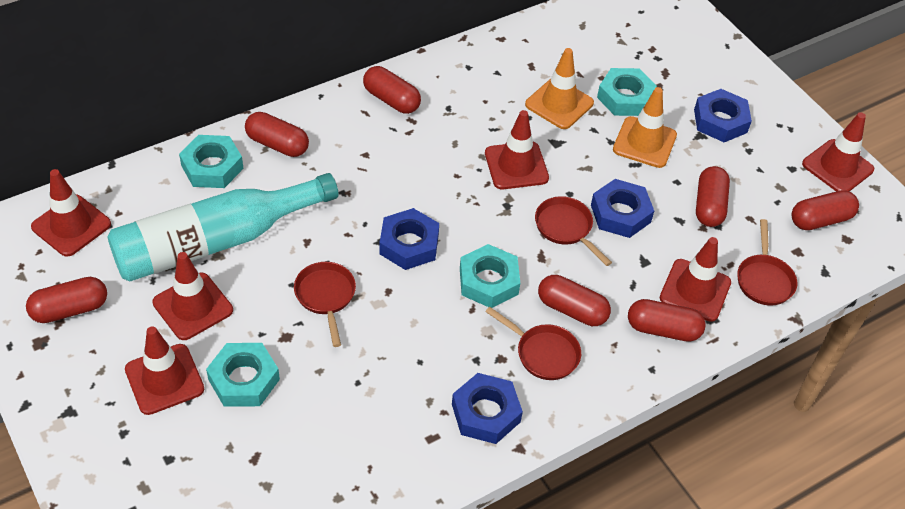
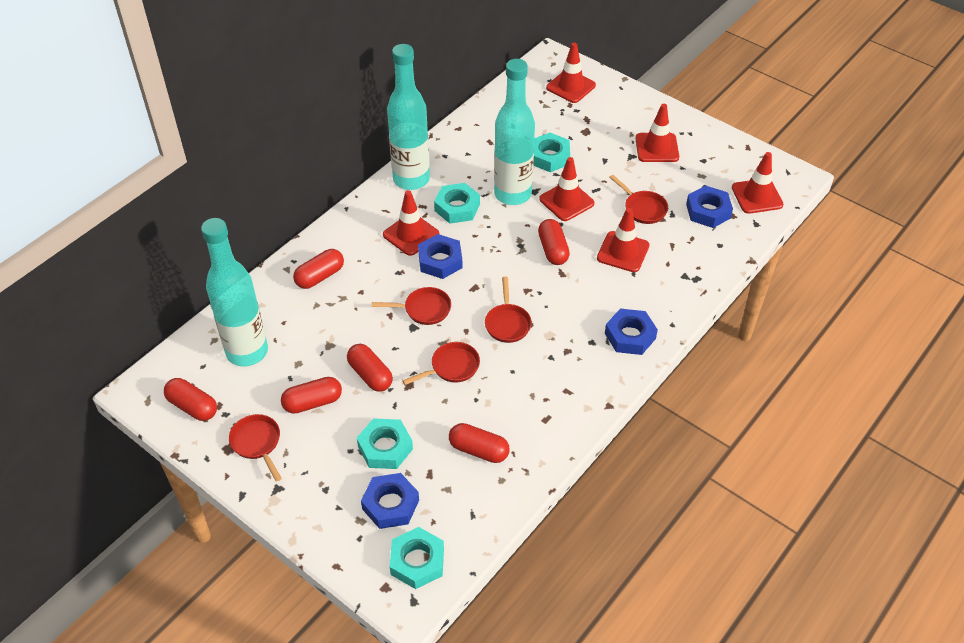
orange traffic cone: 2 -> 0
red capsule: 7 -> 6
red pan: 4 -> 5
turquoise bottle: 1 -> 3

